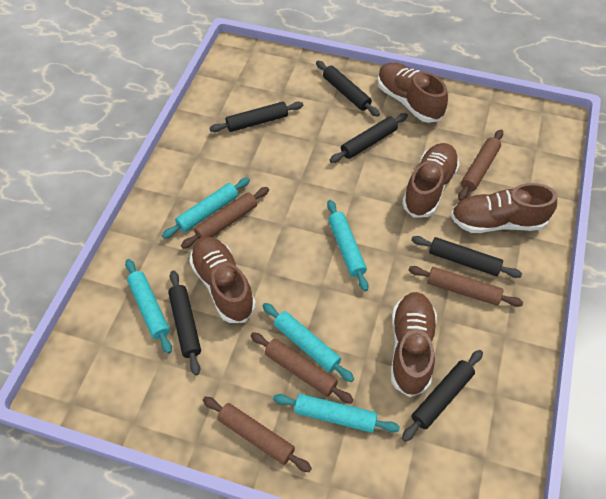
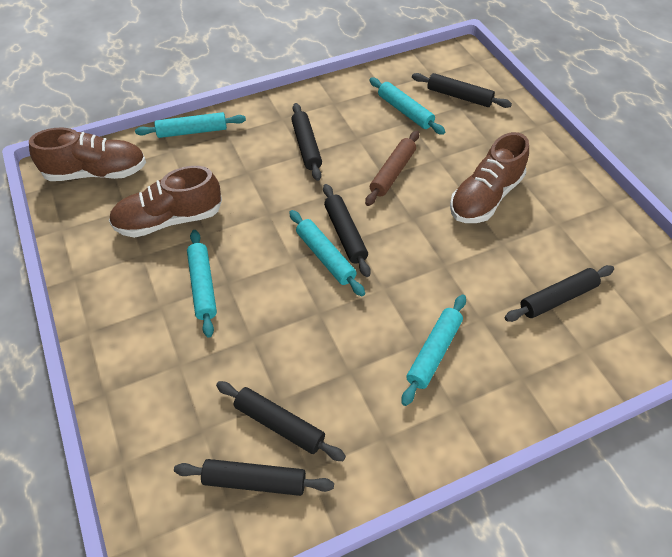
brown rolling pin: 5 -> 1
brown shoe: 5 -> 3

